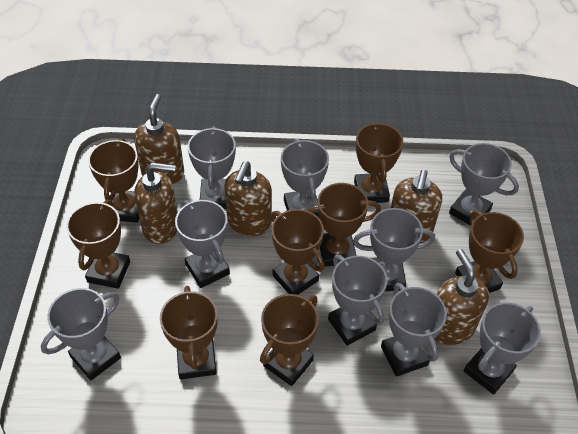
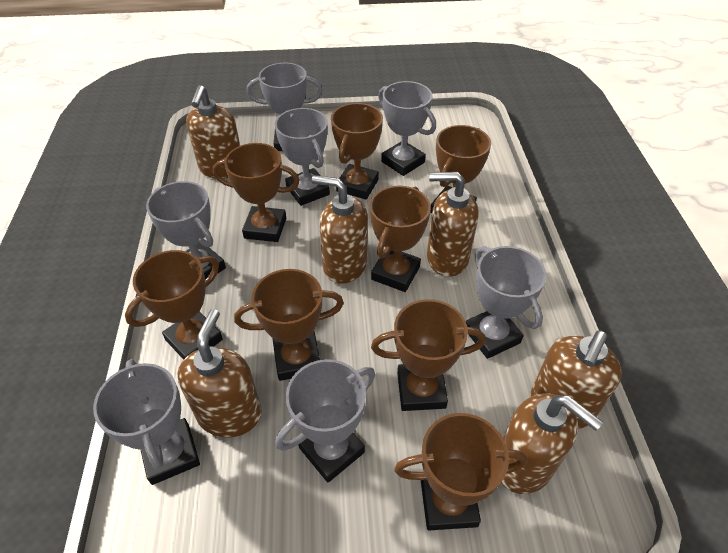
brown soap dispenser: 5 -> 6
grey trophy: 9 -> 7

